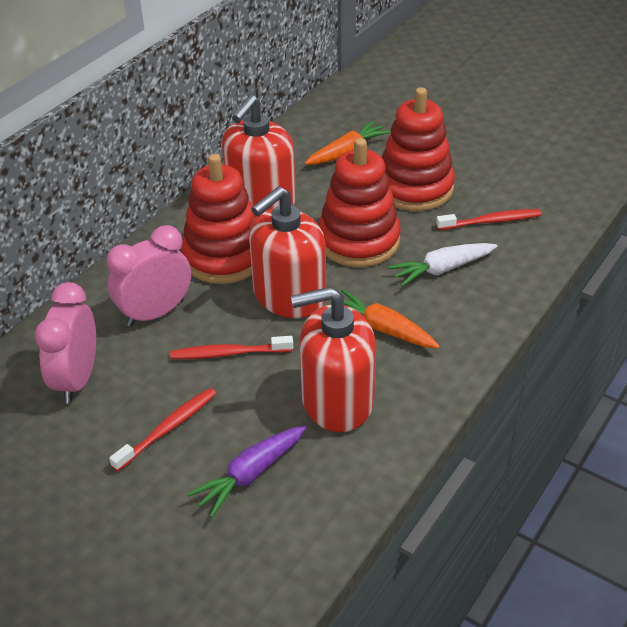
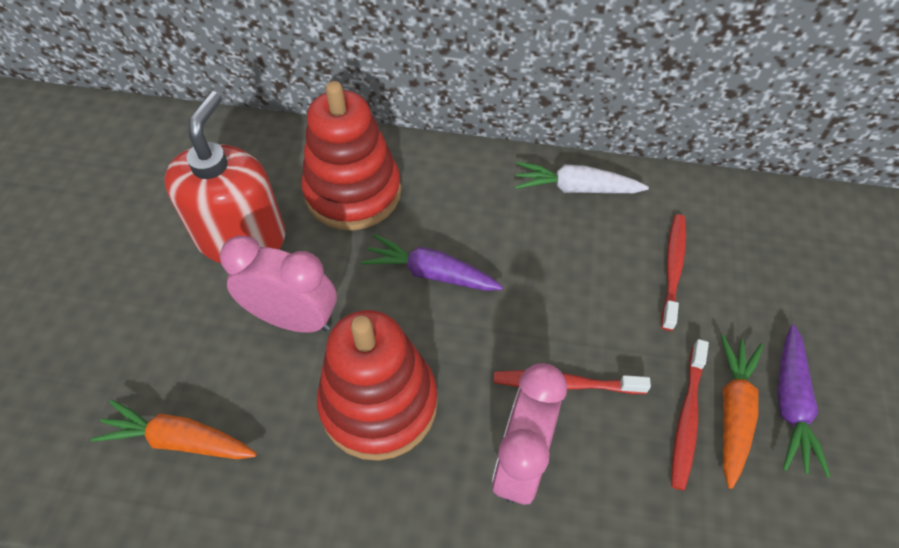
purple carrot: 1 -> 2
red soap dispenser: 3 -> 1
red stacking toy: 3 -> 2

